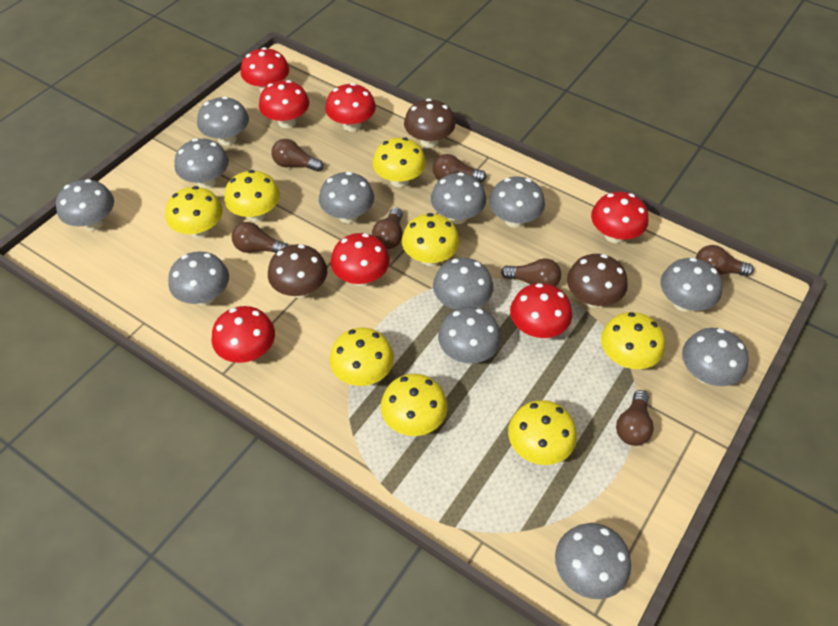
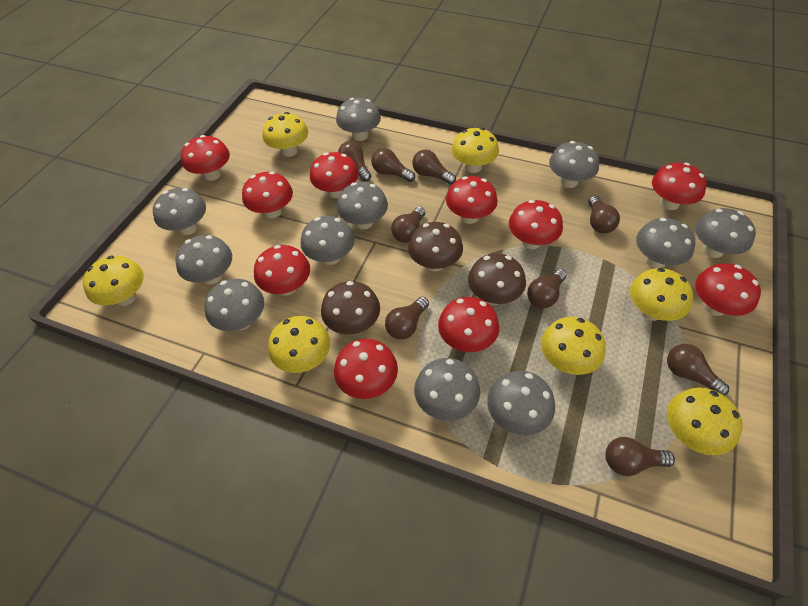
brown light bulb: 7 -> 9
grey mushroom: 12 -> 11
red mushroom: 7 -> 10
yellow mushroom: 8 -> 7

